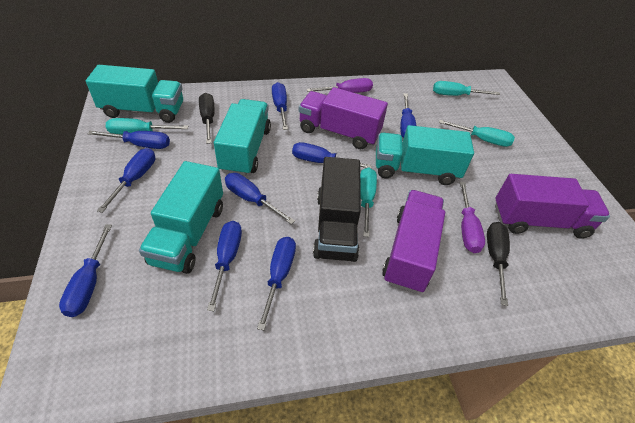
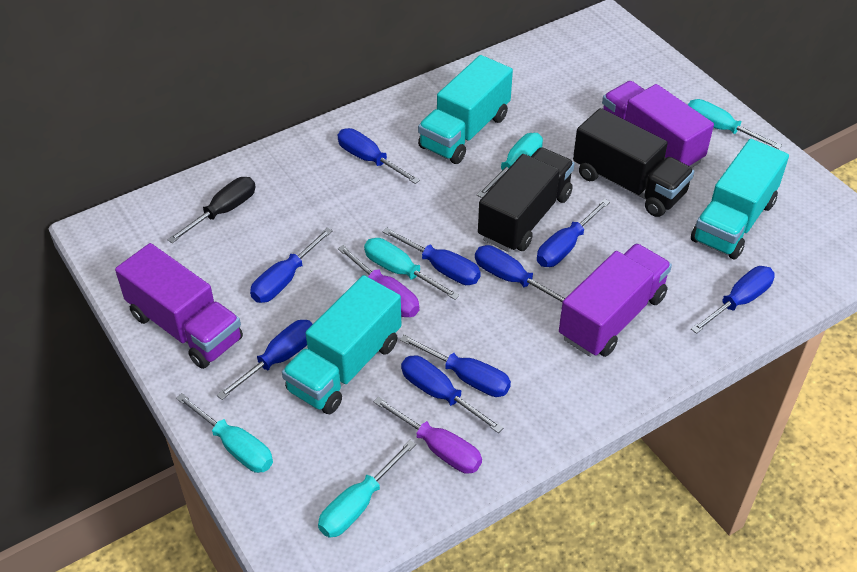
black screwdriver: 2 -> 1
black truck: 1 -> 2
turquoise screwdriver: 4 -> 5
turquoise truck: 4 -> 3

